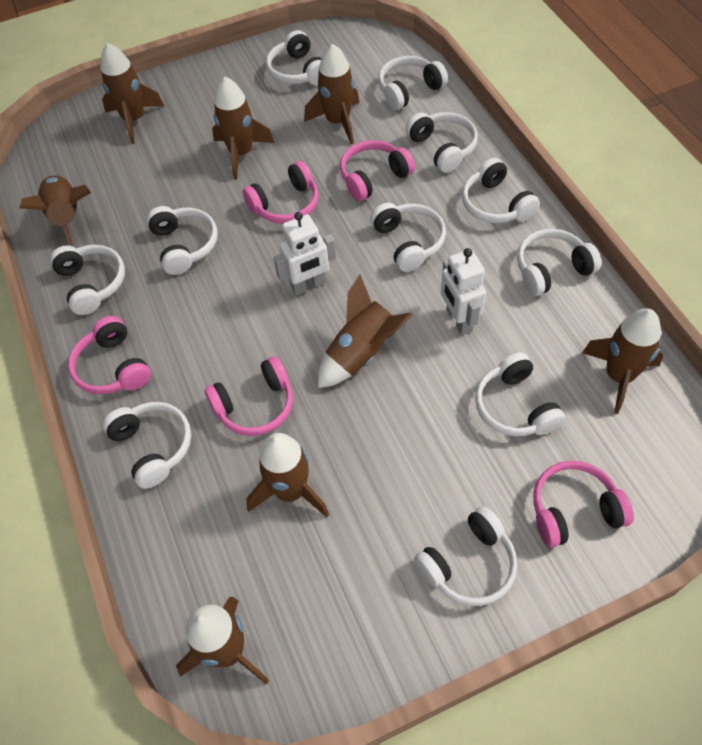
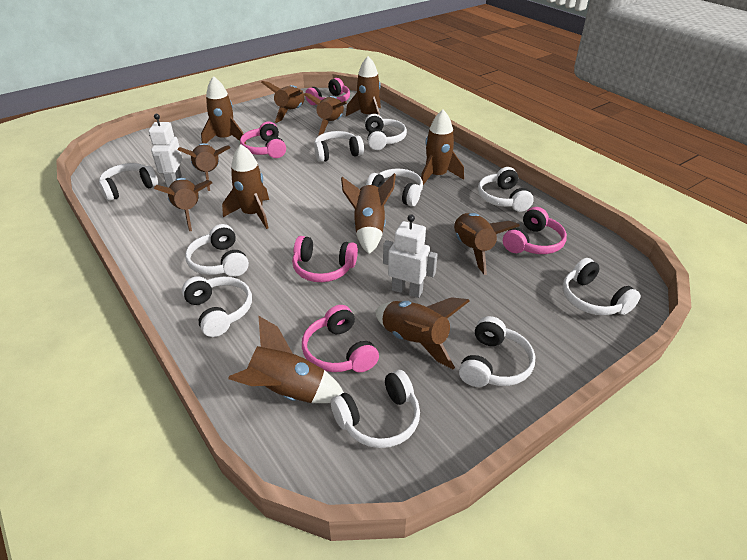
brown rocket: 8 -> 12
white headphones: 11 -> 10

